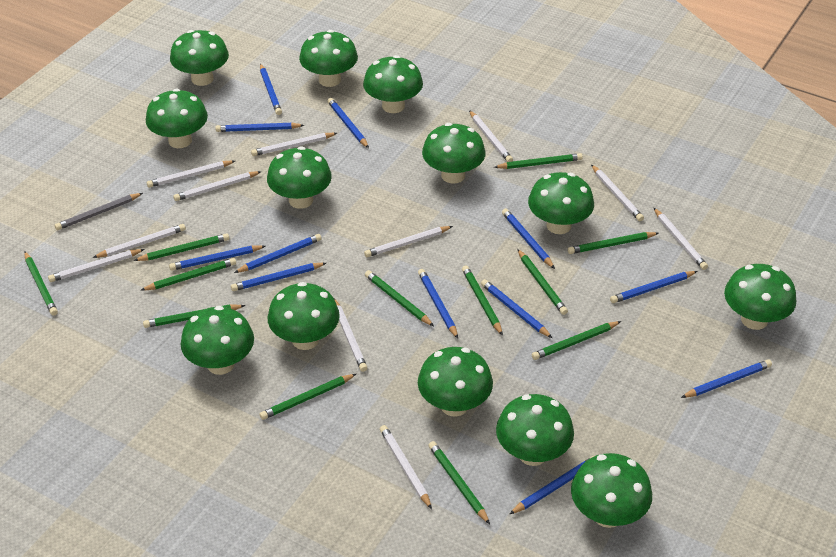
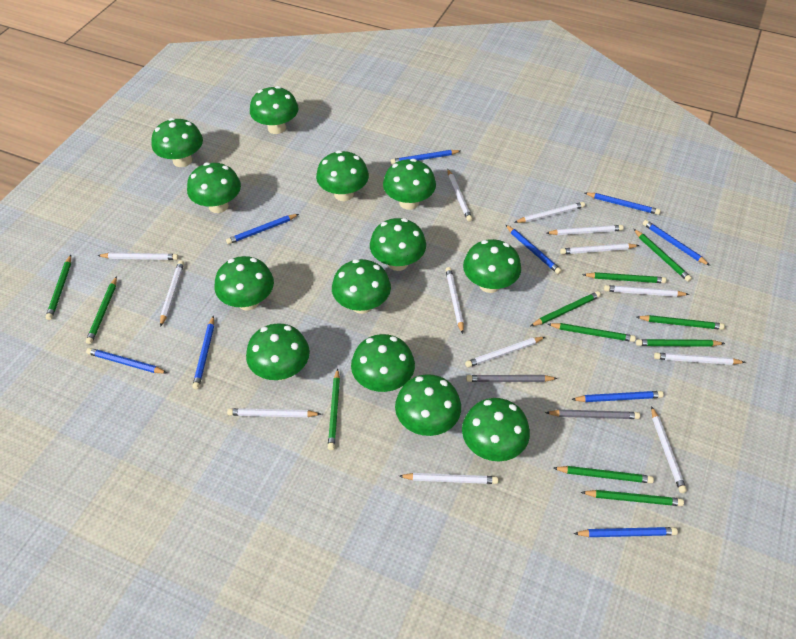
blue pencil: 12 -> 9
green pencil: 12 -> 11
grey pencil: 1 -> 2
white pencil: 11 -> 13

